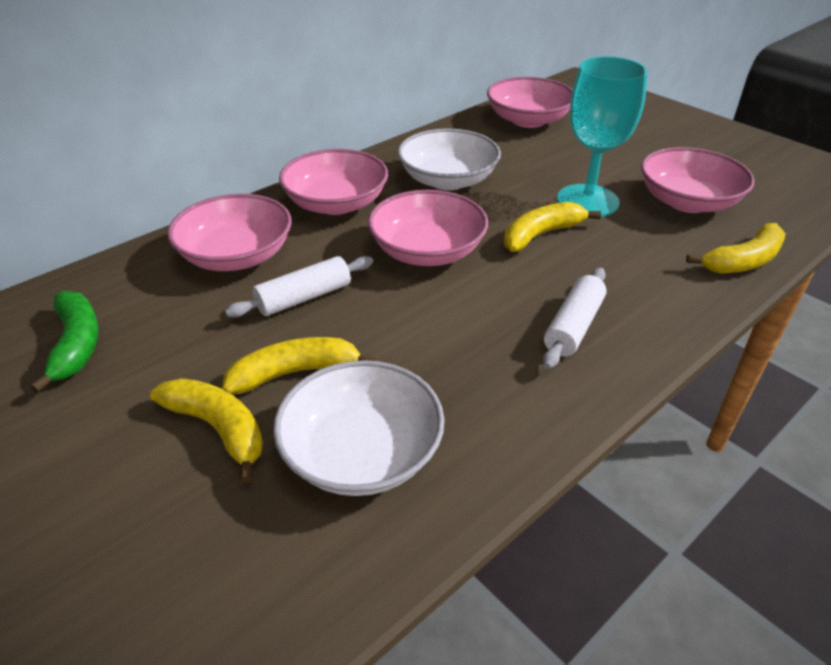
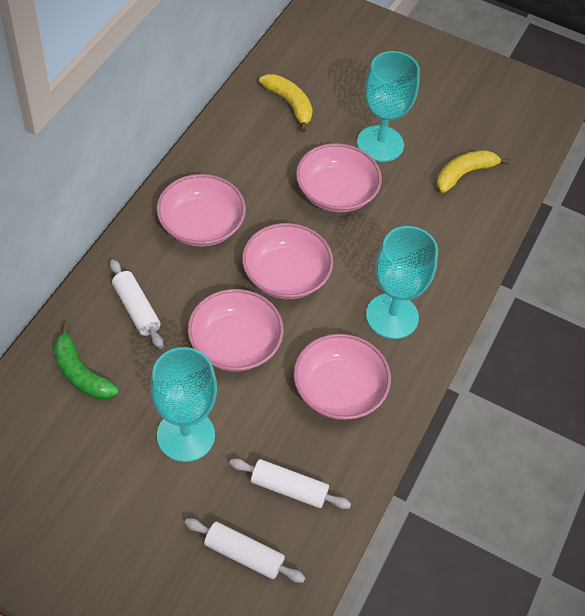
turquoise goblet: 1 -> 3
white bowl: 2 -> 0
white rolling pin: 2 -> 3
yellow banana: 4 -> 2

